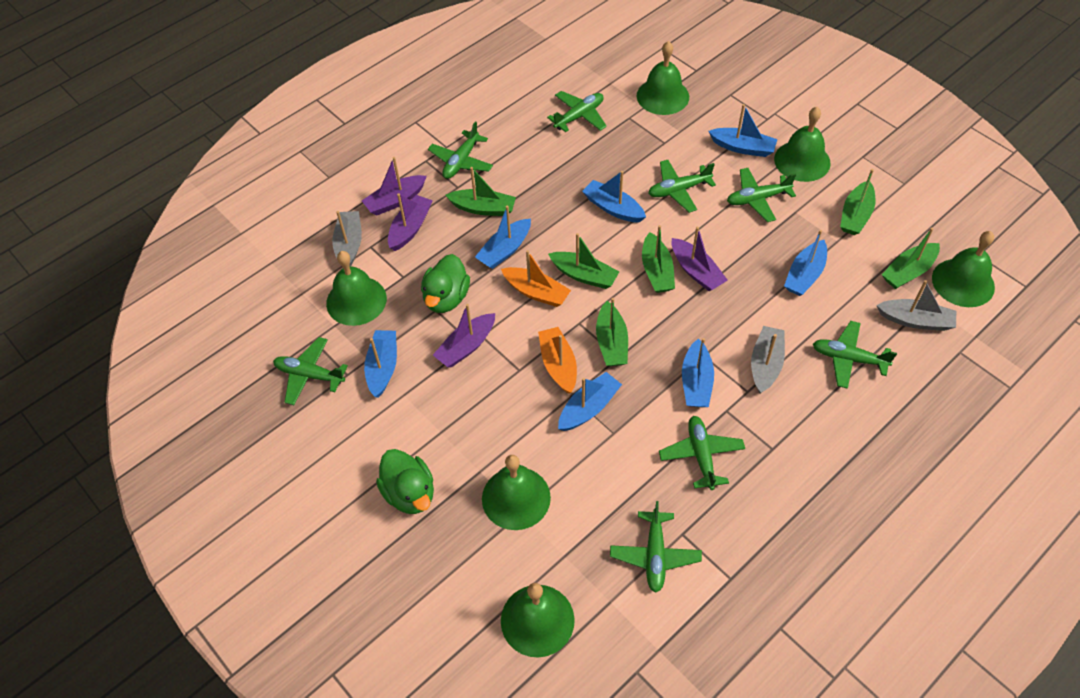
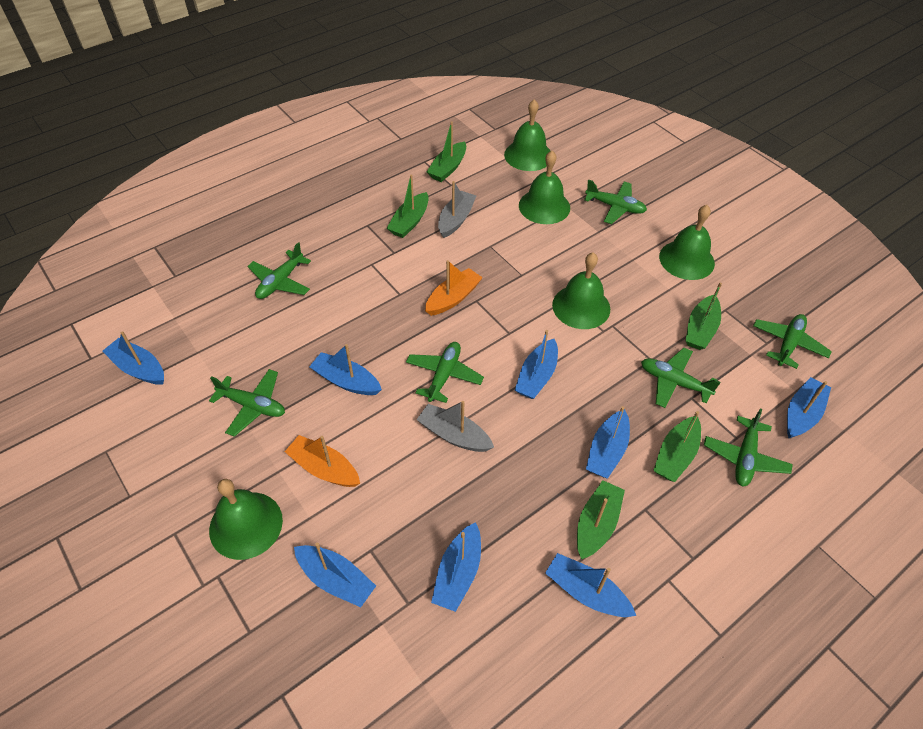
blue boat: 7 -> 8
green bell: 6 -> 5
green boat: 6 -> 5
green duck: 2 -> 0
green plane: 8 -> 7
grey boat: 3 -> 2
purple boat: 4 -> 0

